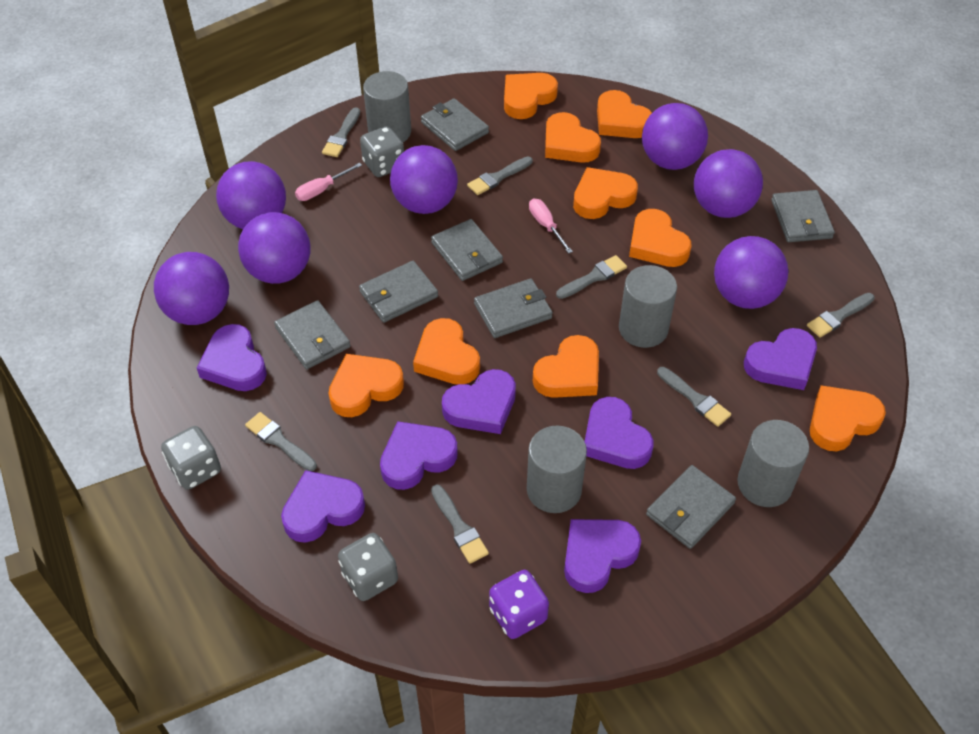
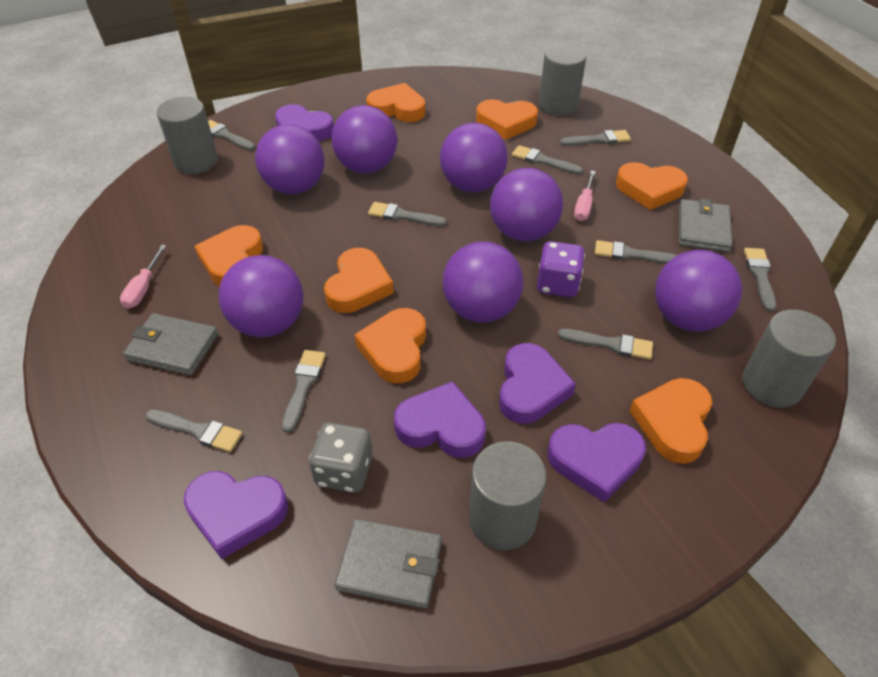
grey brush: 7 -> 9
grey dice: 3 -> 1
grey wallet: 7 -> 3
orange heart: 9 -> 7
purple heart: 7 -> 5

